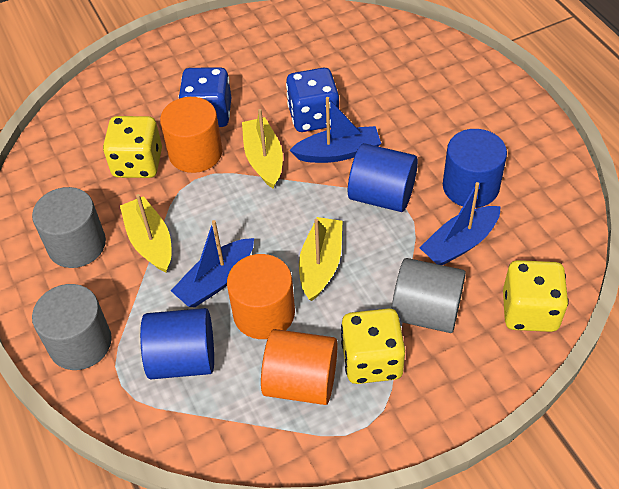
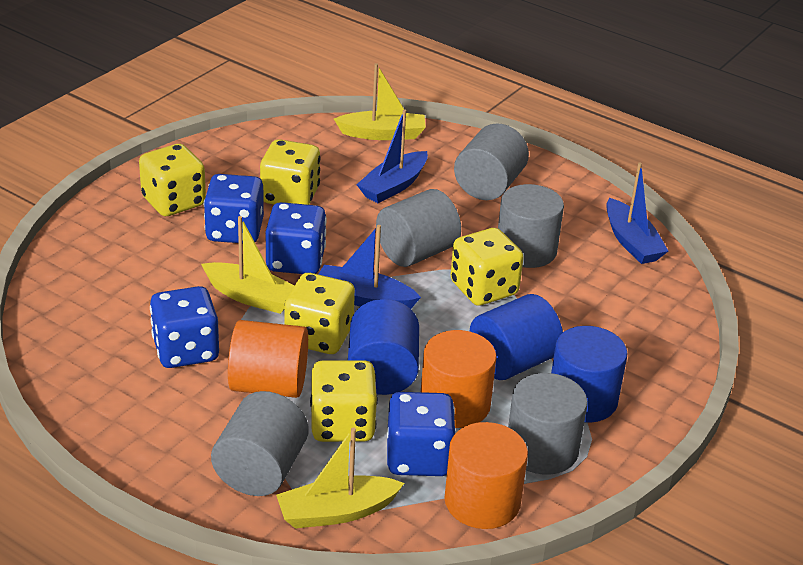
blue dice: 2 -> 4
grey cylinder: 3 -> 5
yellow dice: 3 -> 5

